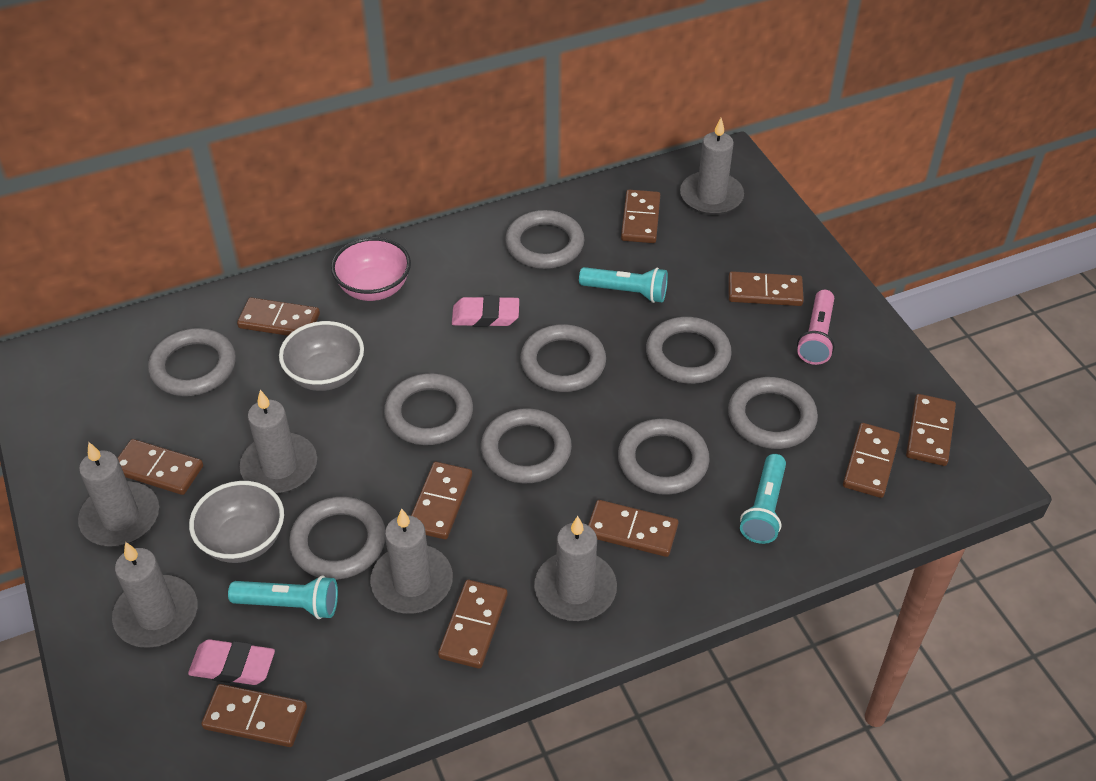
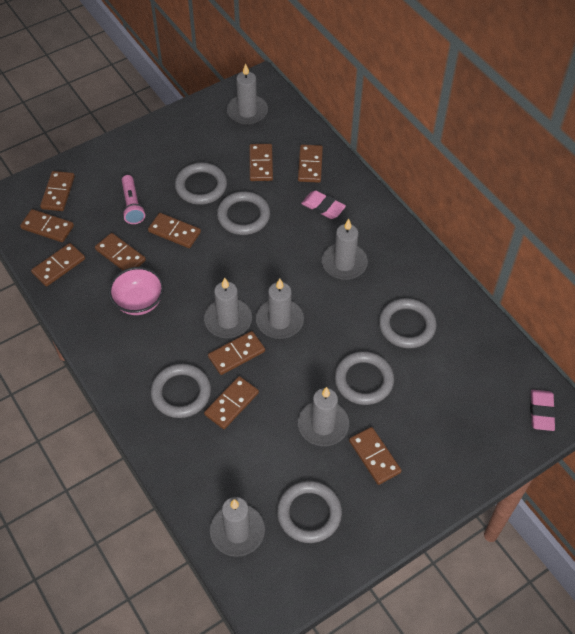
grey bowl: 2 -> 0
grey ring: 9 -> 6
turquoise flashlight: 3 -> 0

